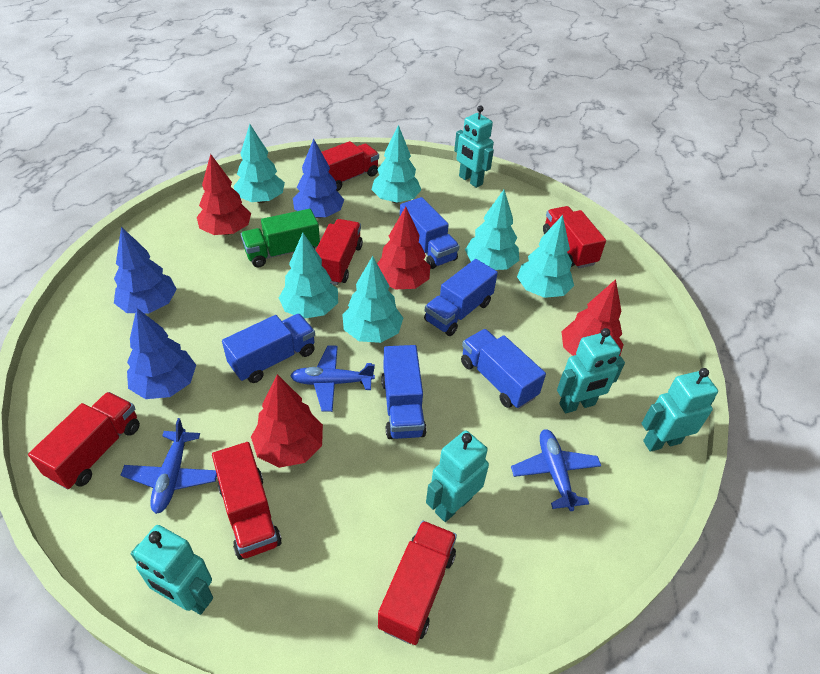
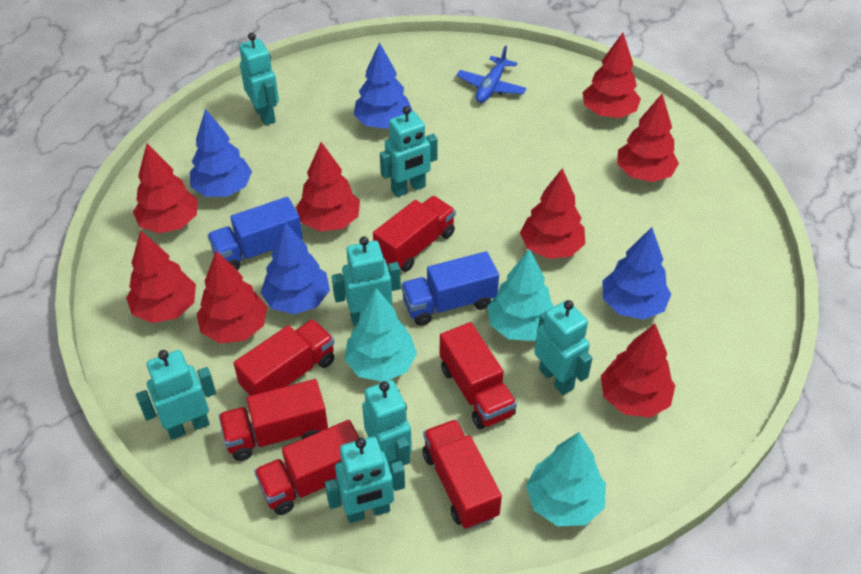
blue plane: 3 -> 1
blue tree: 3 -> 4
blue truck: 5 -> 2
green truck: 1 -> 0
red tree: 4 -> 8
turquoise robot: 5 -> 7
turquoise tree: 6 -> 3

